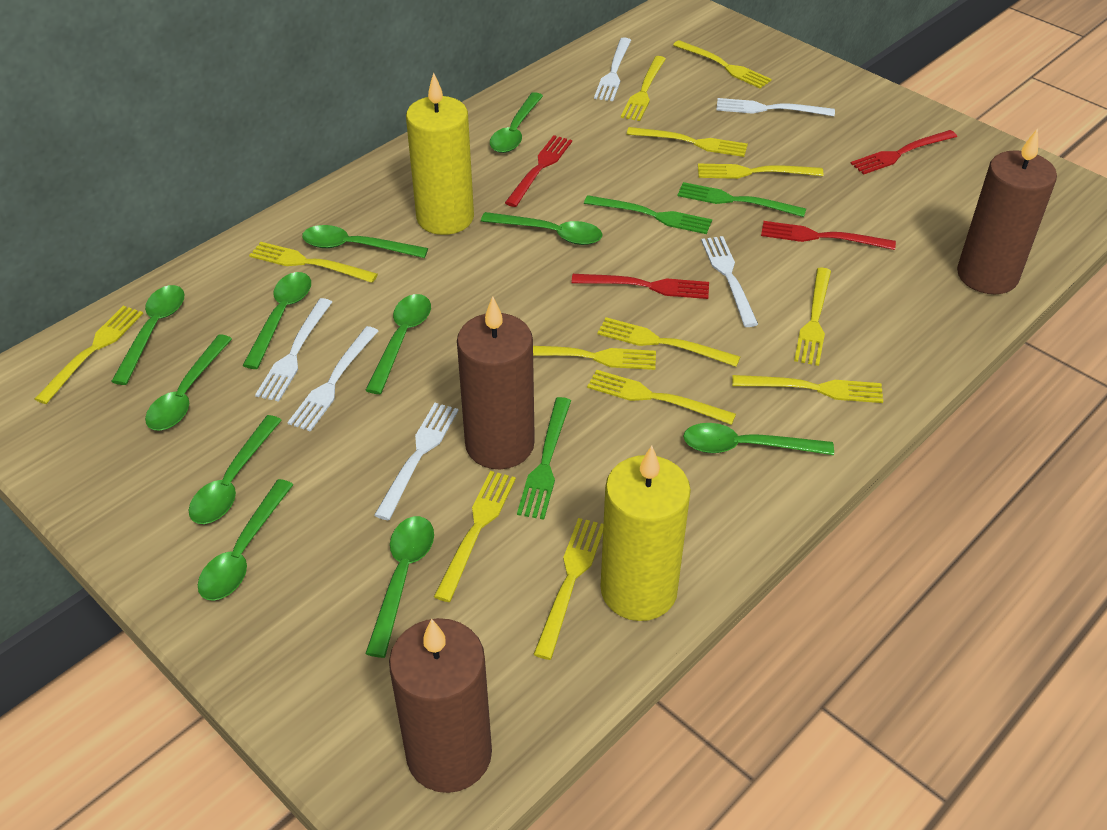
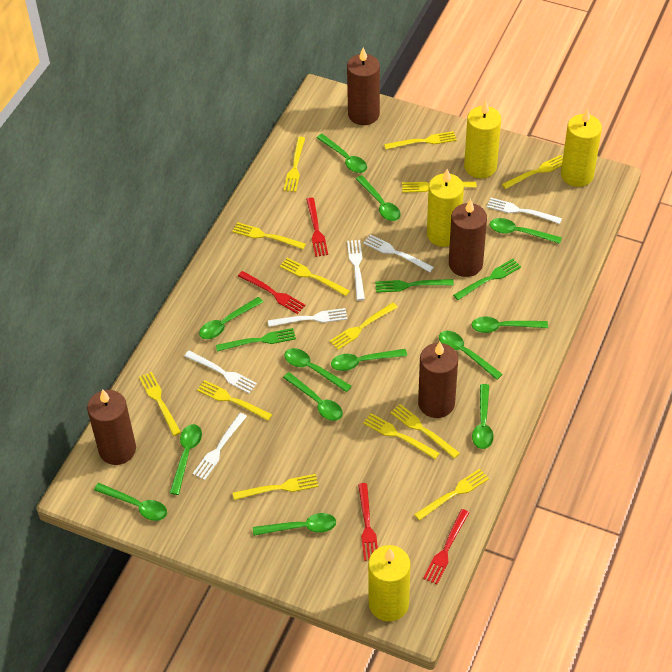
brown candle: 3 -> 4
green spoon: 11 -> 13
yellow candle: 2 -> 4

